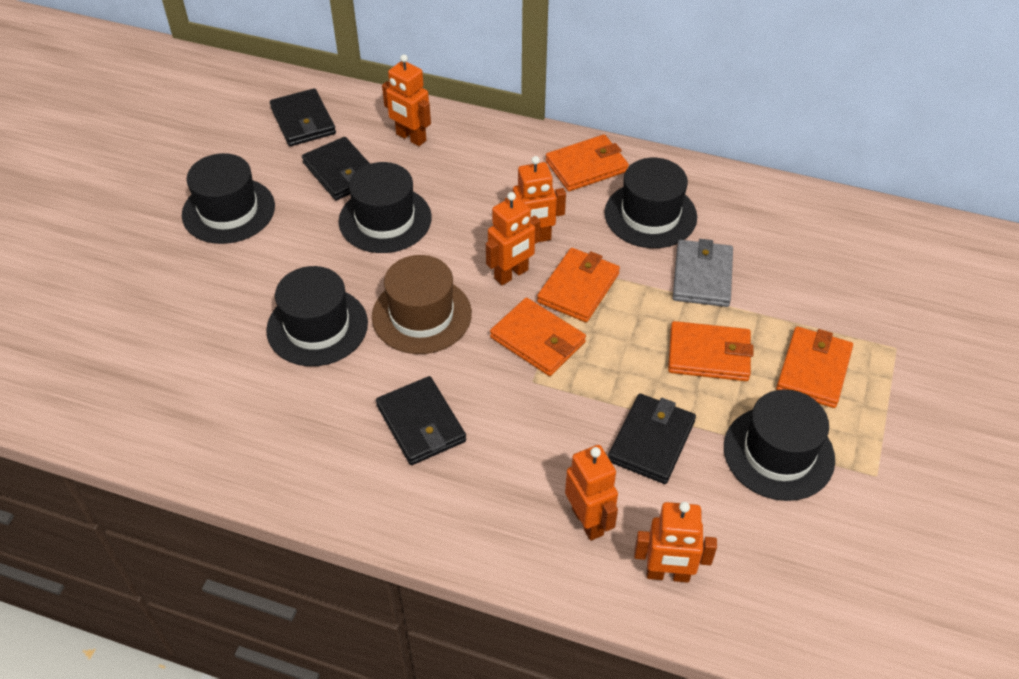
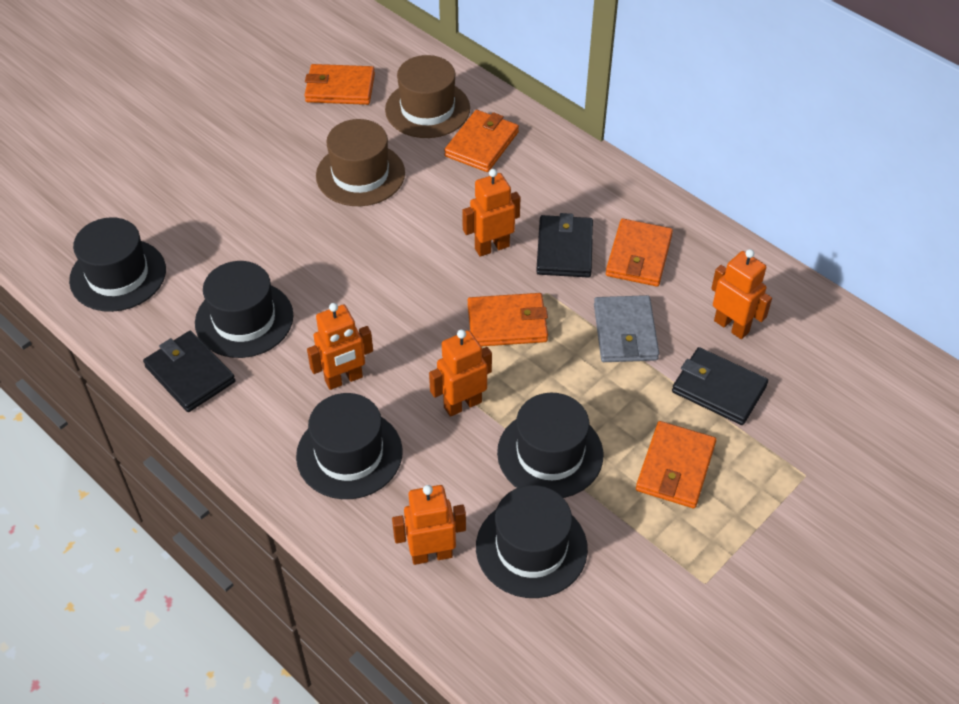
black wallet: 4 -> 3
brown hat: 1 -> 2

